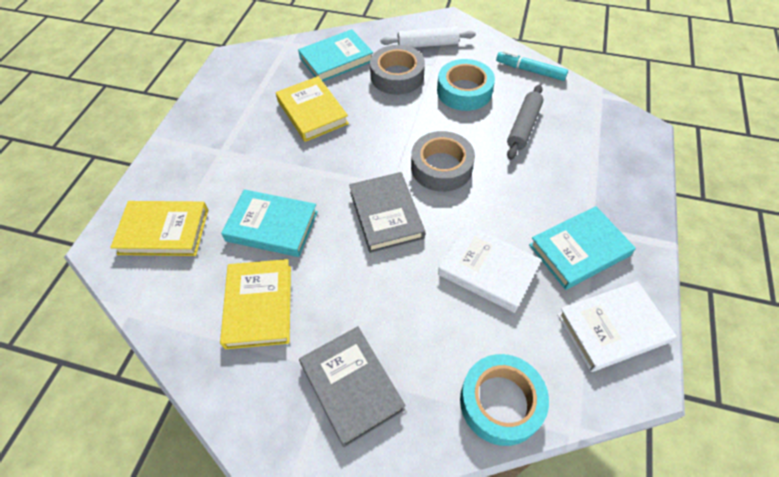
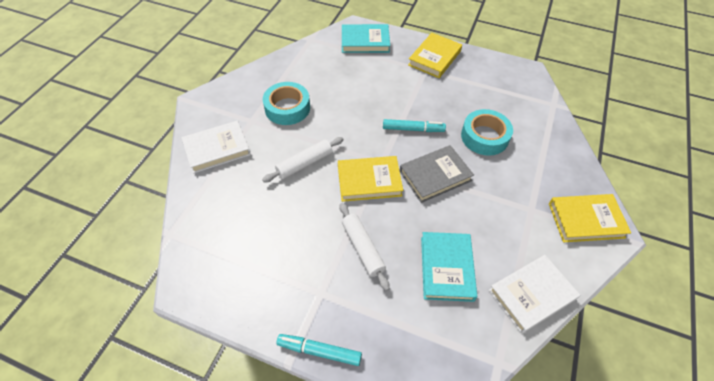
grey book: 2 -> 1
grey rolling pin: 1 -> 0
grey tape: 2 -> 0
turquoise book: 3 -> 2
turquoise marker: 1 -> 2
white rolling pin: 1 -> 2

